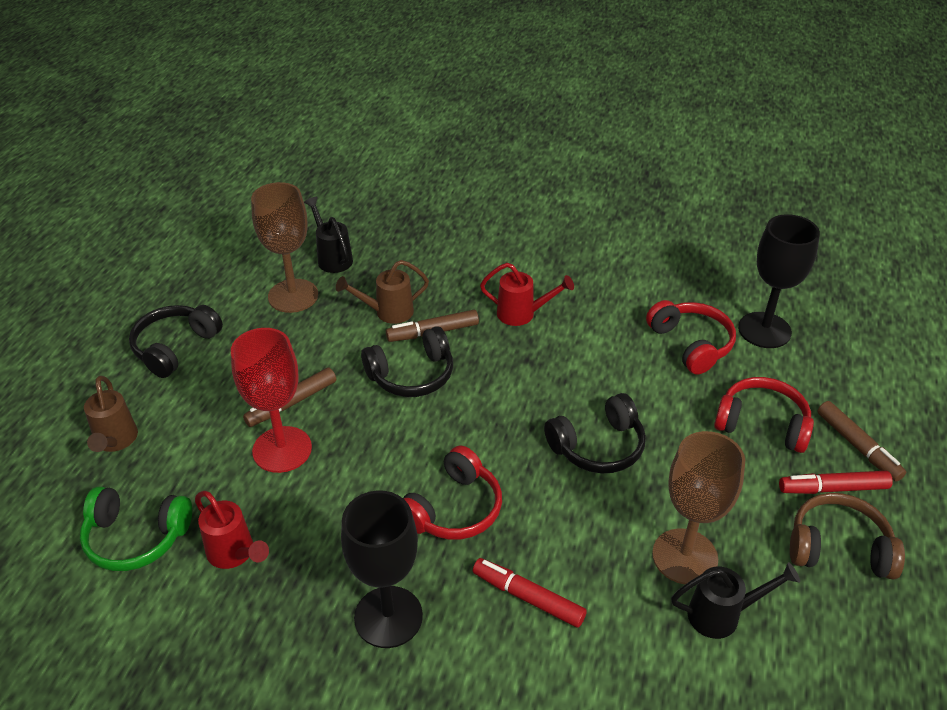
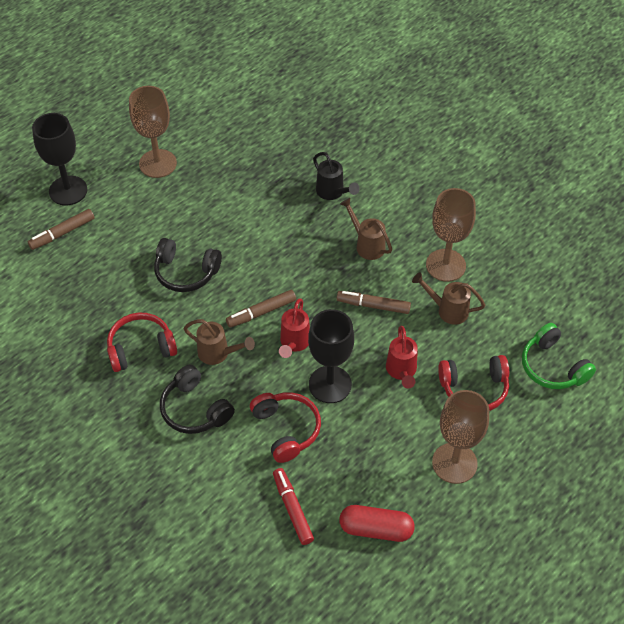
black headphones: 3 -> 2
black watering can: 2 -> 1
brown goblet: 2 -> 3
brown headphones: 1 -> 0
brown watering can: 2 -> 3
red capsule: 0 -> 1
red goblet: 1 -> 0
red marker: 2 -> 1

